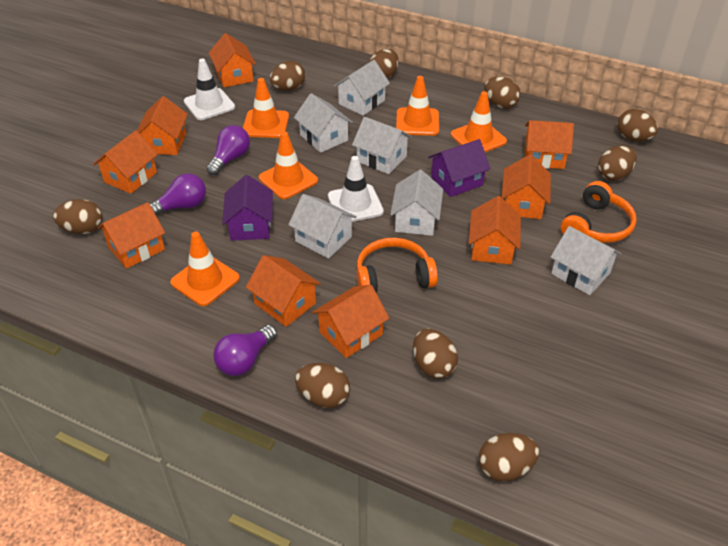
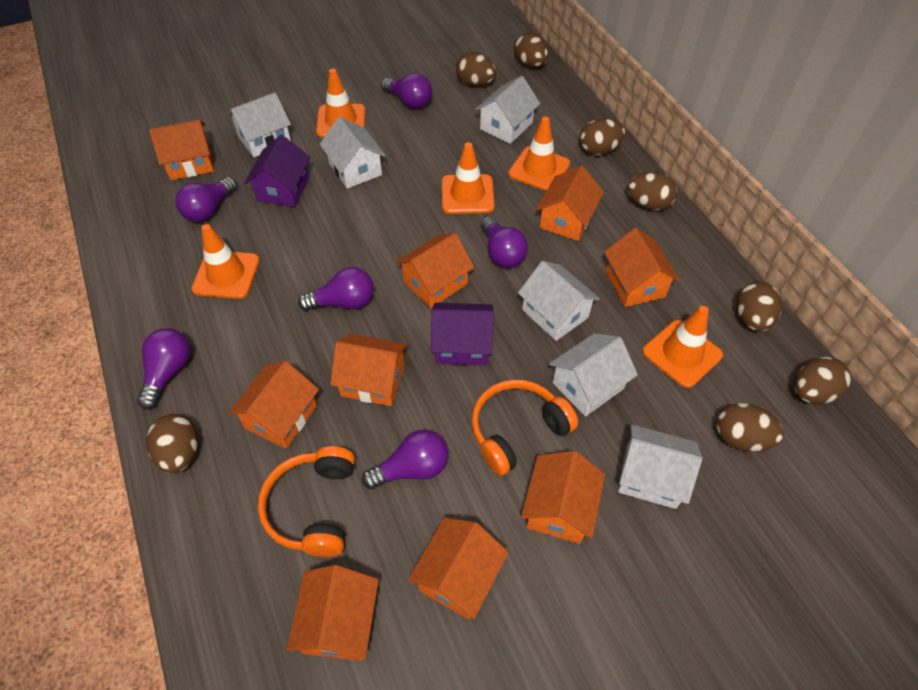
brown egg: 9 -> 8
purple light bulb: 3 -> 6
white traffic cone: 2 -> 0

